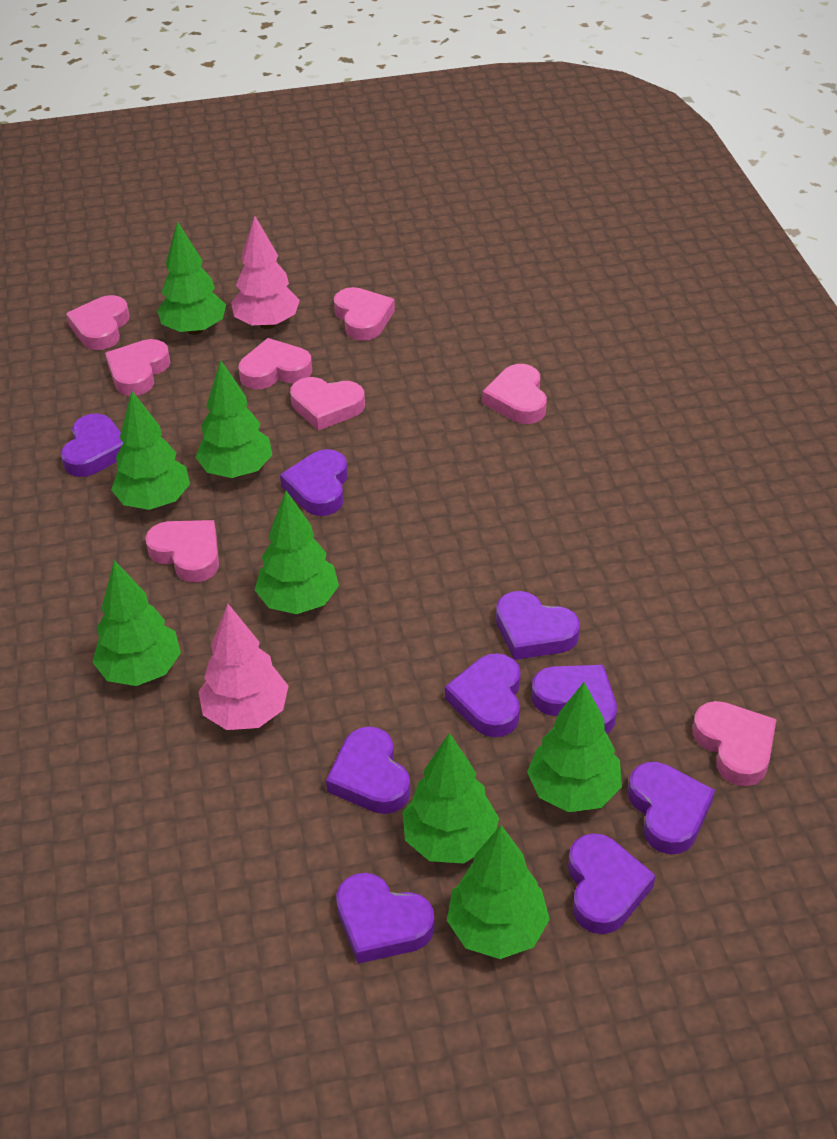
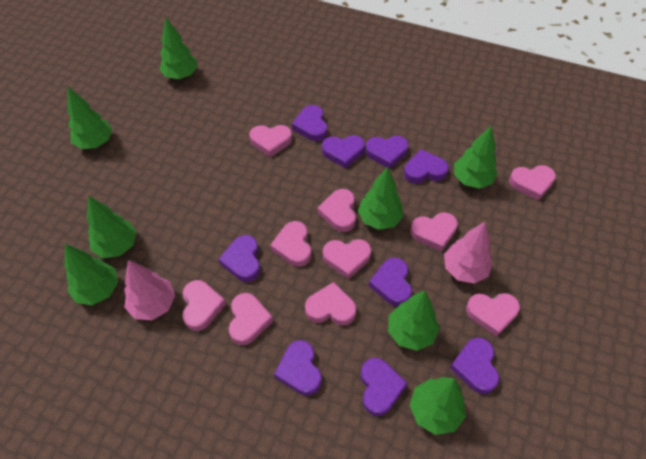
pink heart: 8 -> 10

